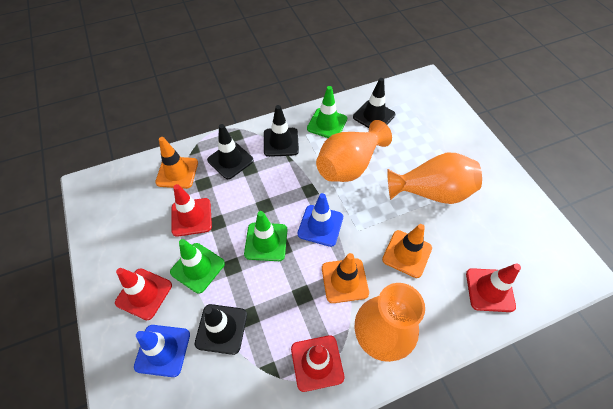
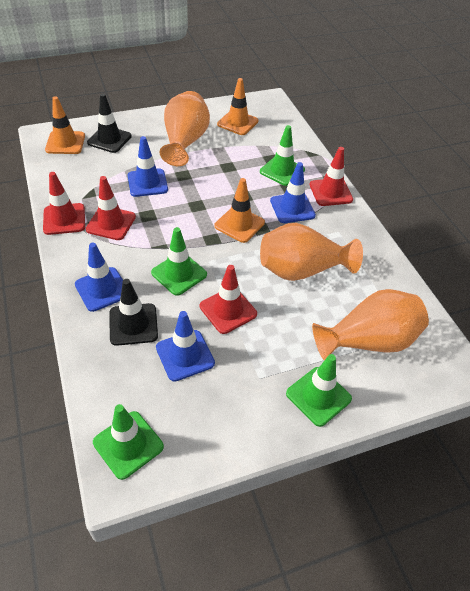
black traffic cone: 4 -> 2
blue traffic cone: 2 -> 4
green traffic cone: 3 -> 4

